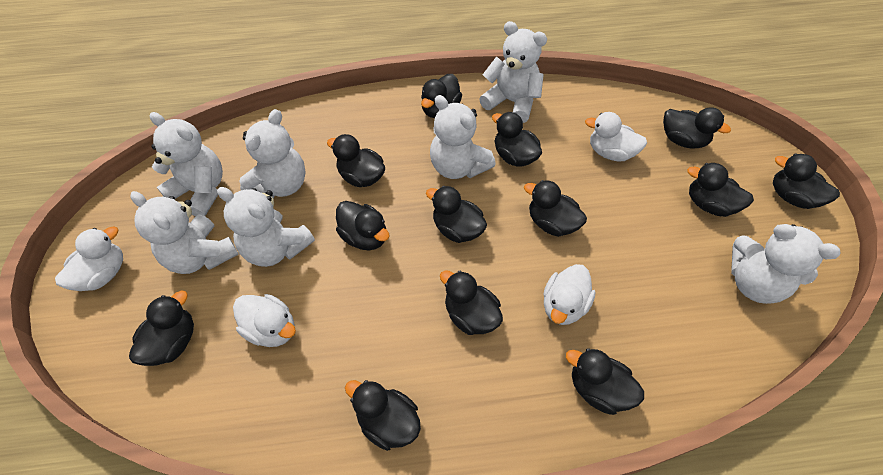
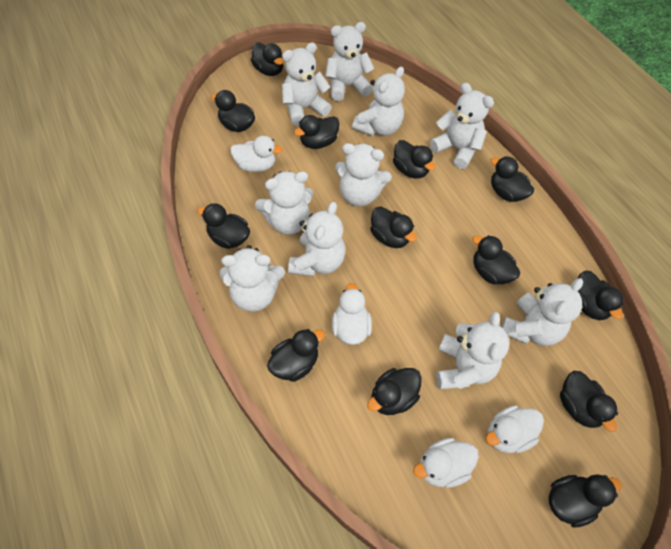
white teddy bear: 7 -> 10

